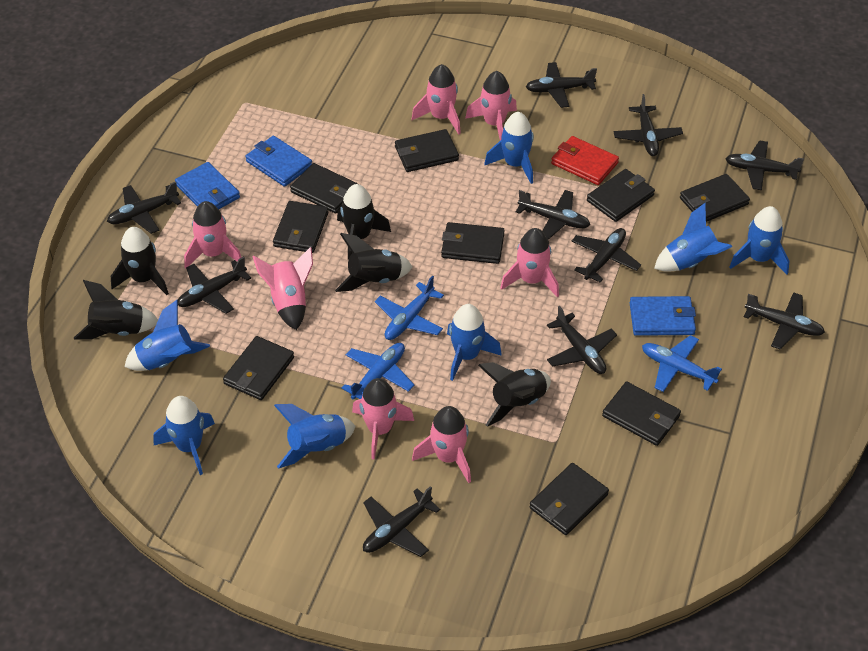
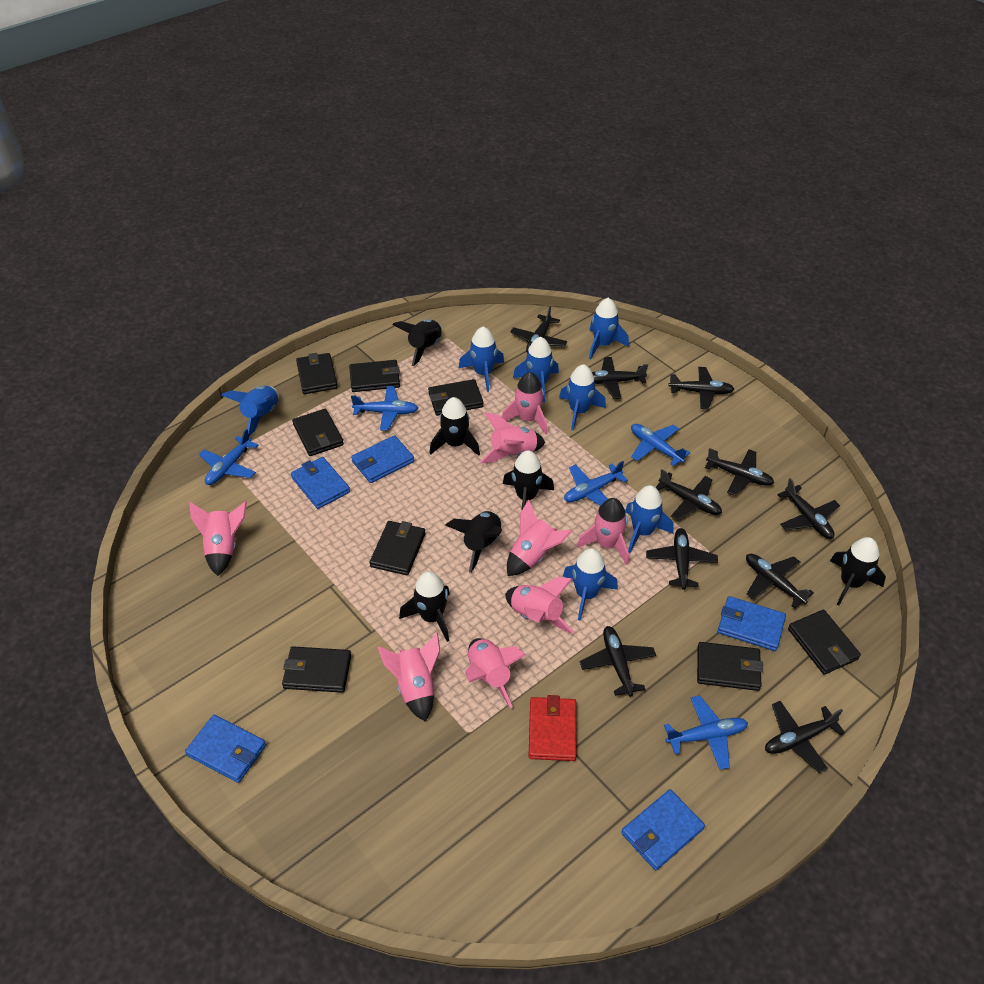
black rocket: 5 -> 6
black wallet: 9 -> 8
blue plane: 3 -> 5
blue wallet: 3 -> 5
pink rocket: 7 -> 8

